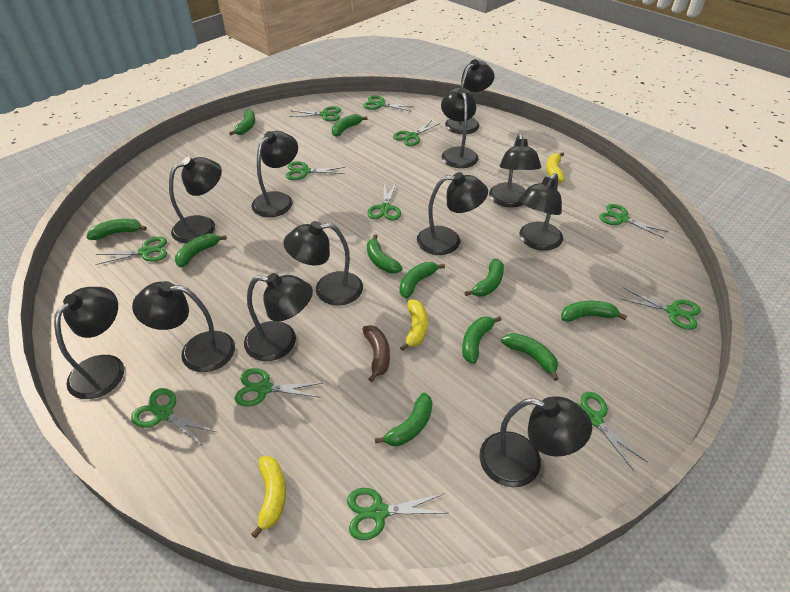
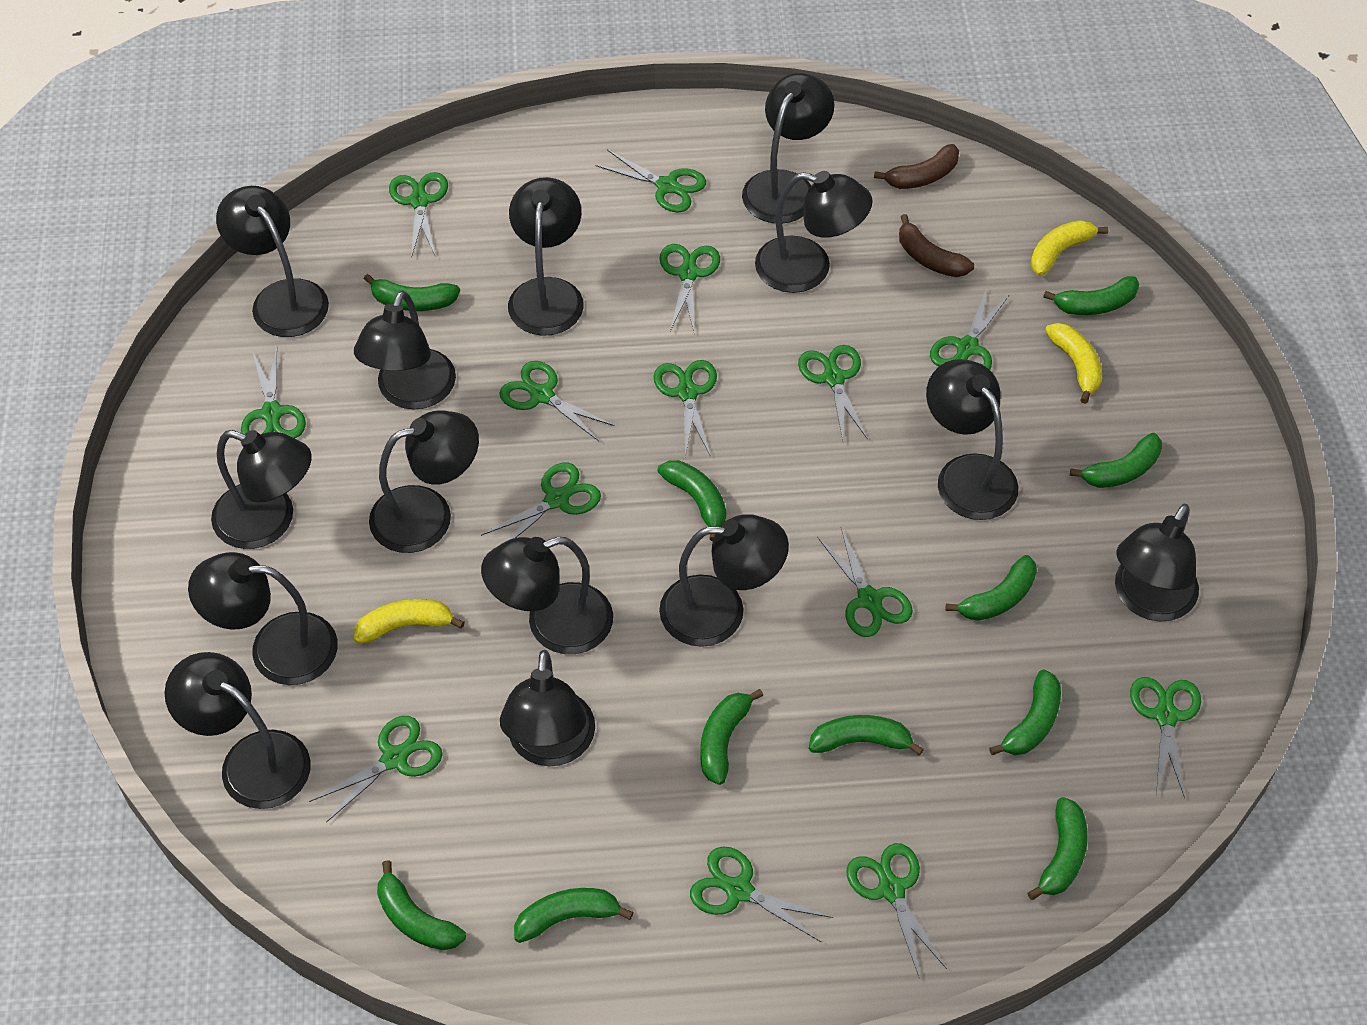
black lamp: 12 -> 14
brown banana: 1 -> 2
green scissors: 12 -> 14

